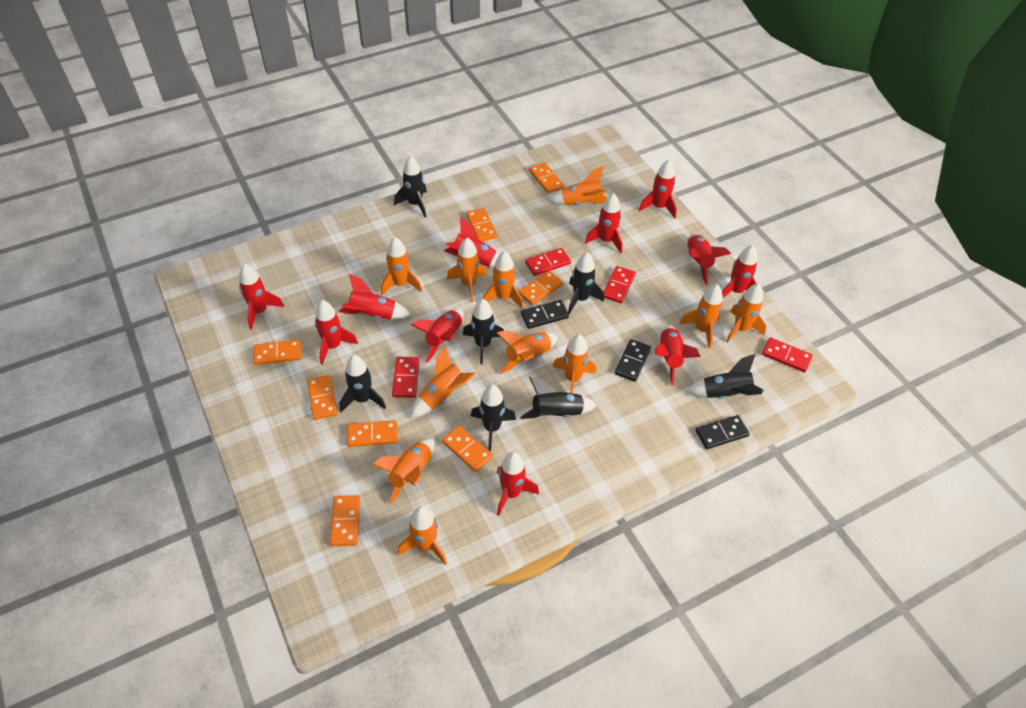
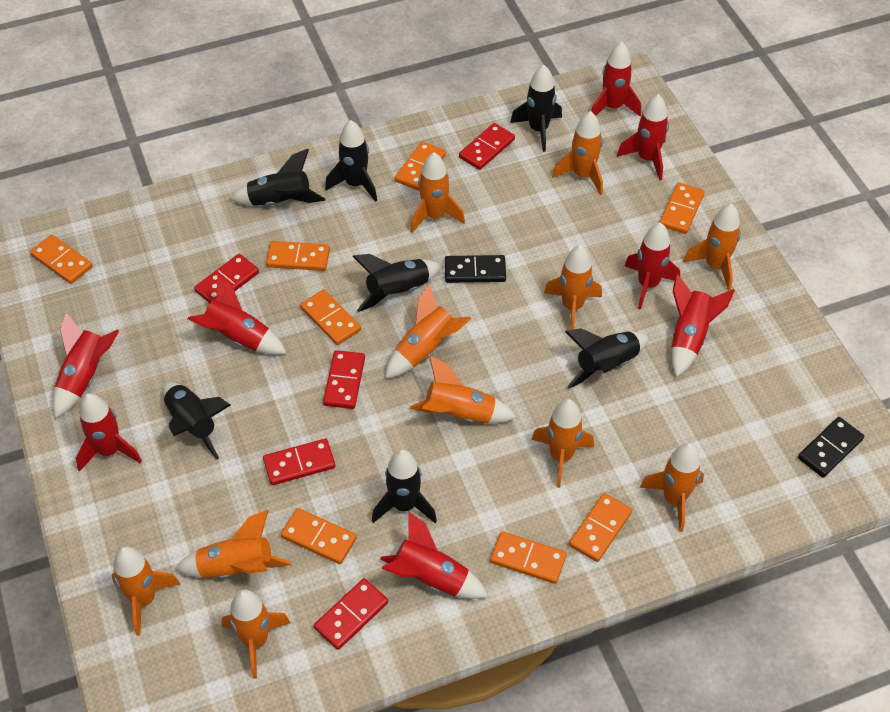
black domino: 3 -> 2
red domino: 4 -> 5
red rocket: 11 -> 8

